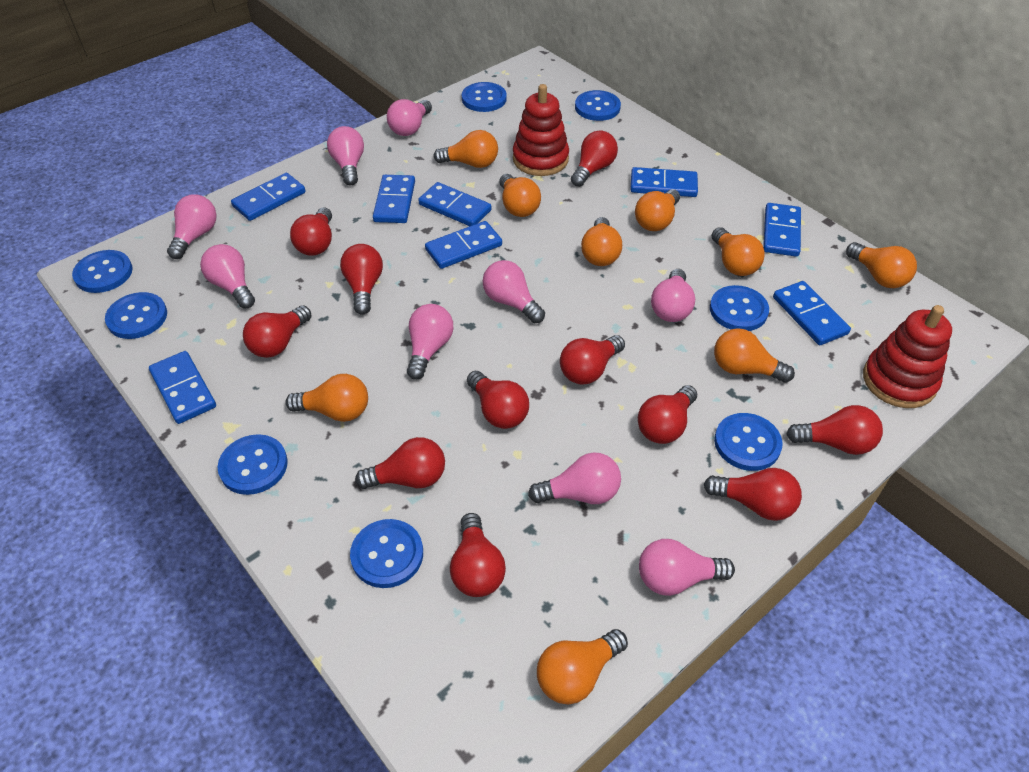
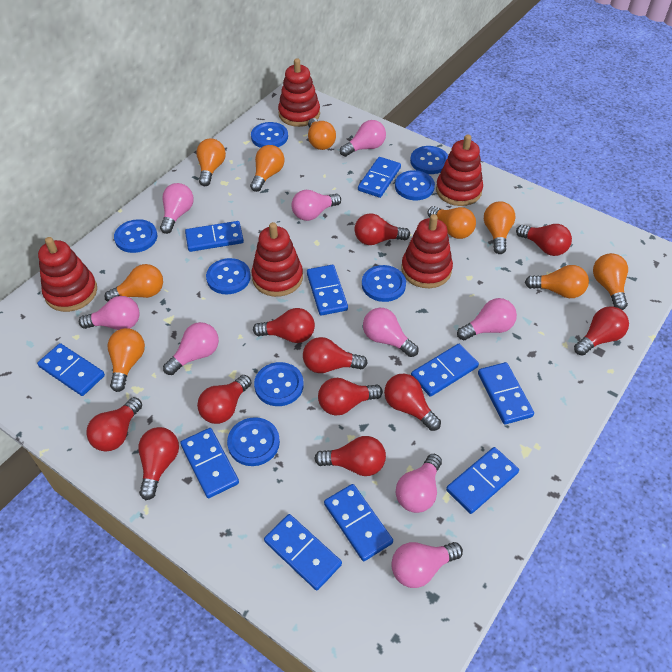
blue domino: 8 -> 10
red stacking toy: 2 -> 5

